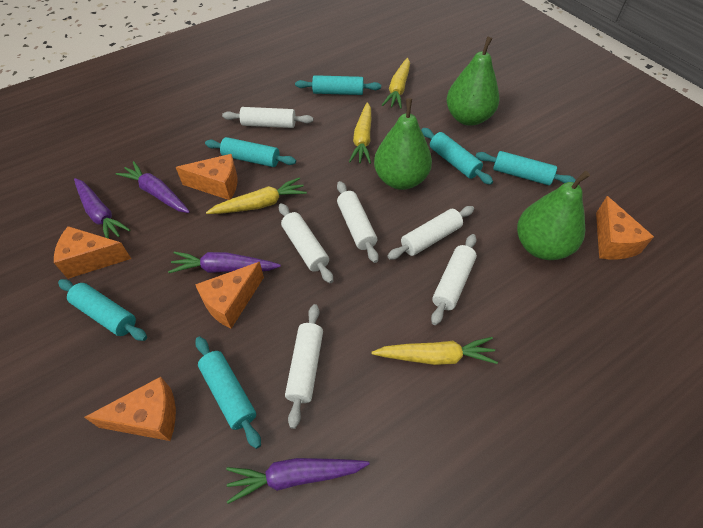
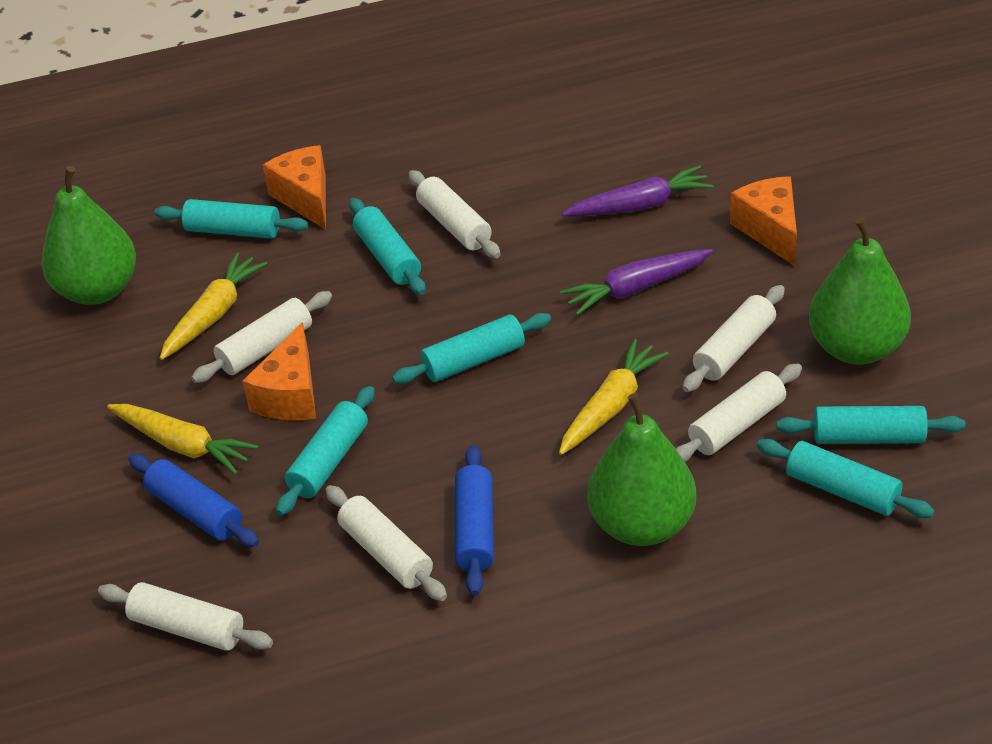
blue rolling pin: 0 -> 2
orange cheese: 5 -> 3
purple carrot: 4 -> 2
yellow carrot: 4 -> 3

